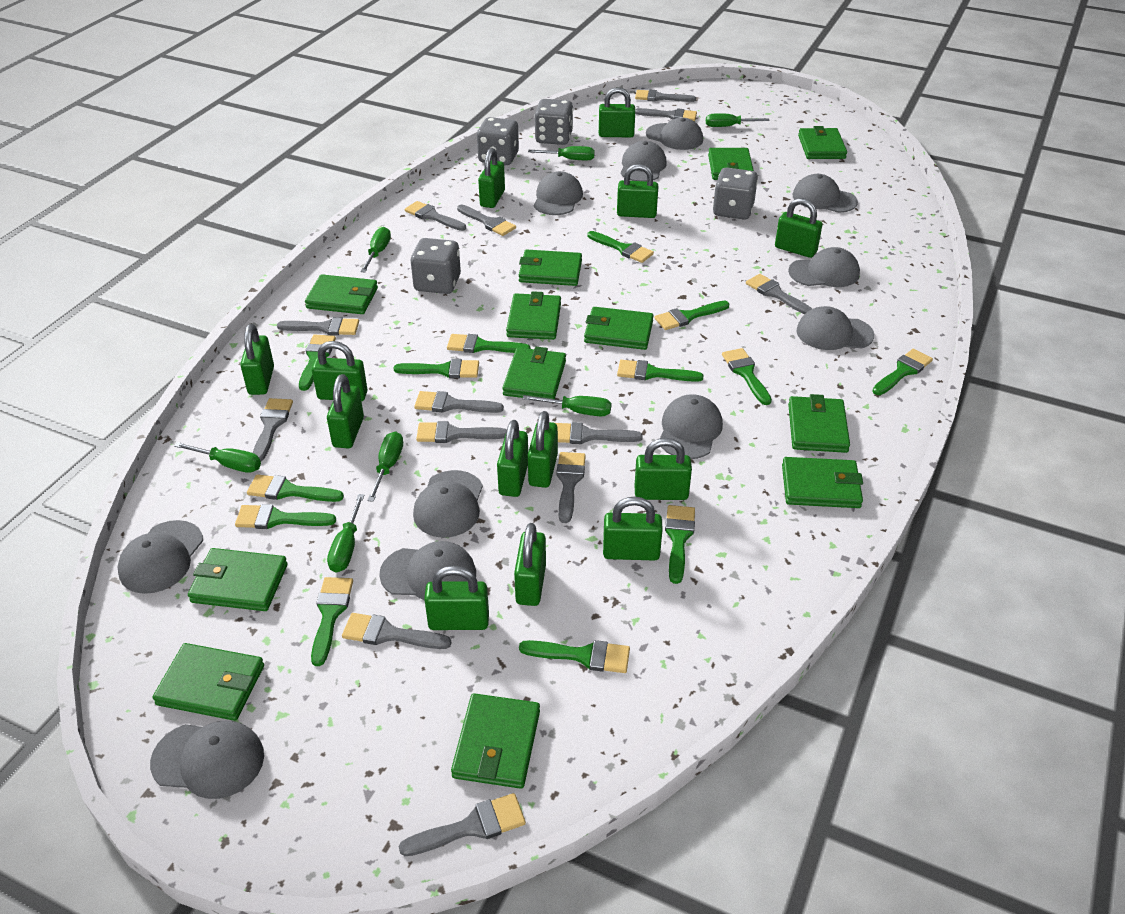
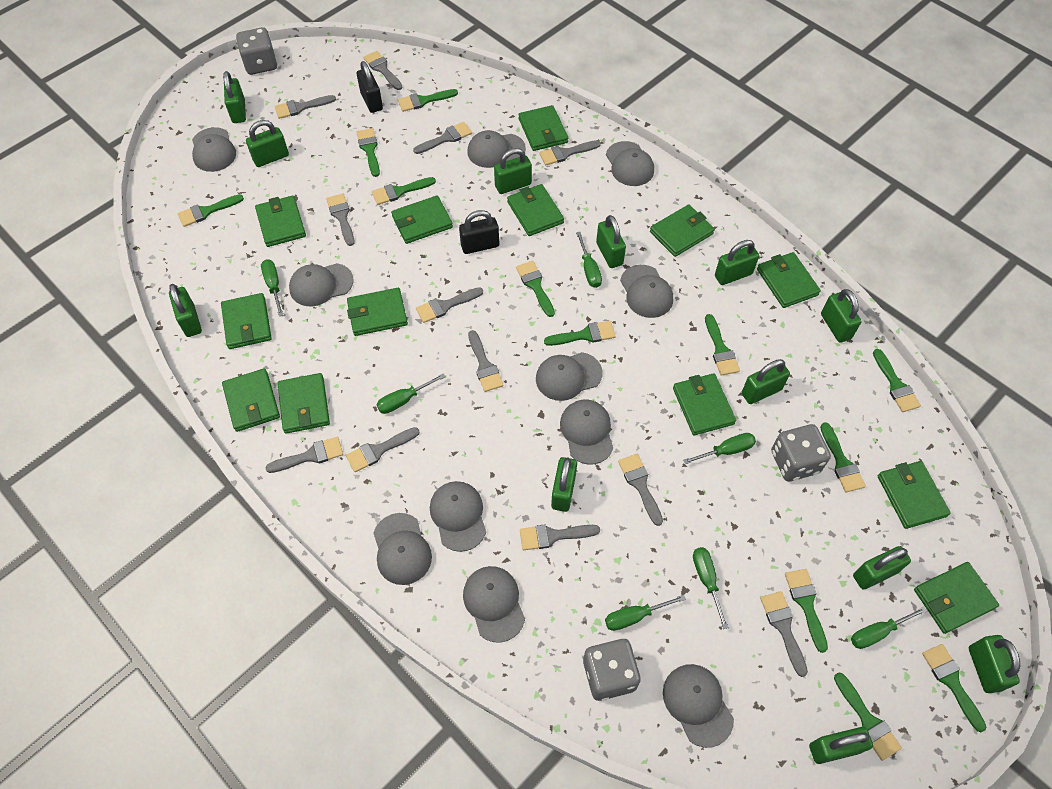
black padlock: 0 -> 2
green brush: 13 -> 12
green padlock: 13 -> 12
green wallet: 12 -> 13
grey brush: 13 -> 12
grey dice: 4 -> 3

